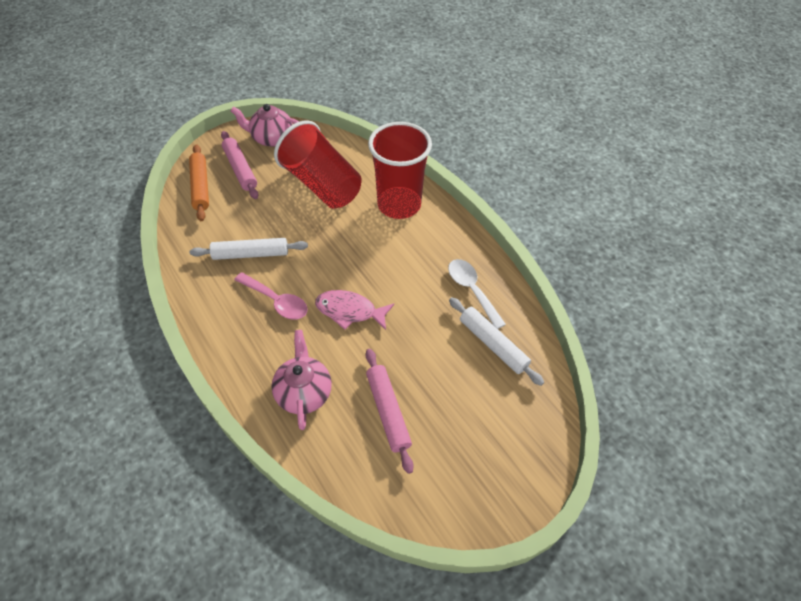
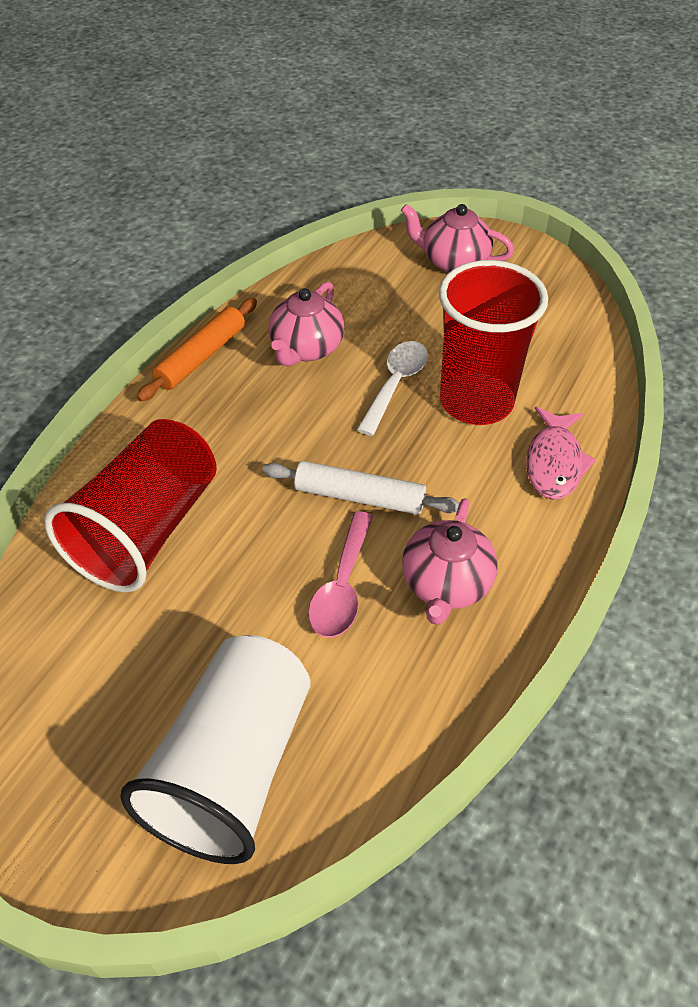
pink rolling pin: 2 -> 0
pink teapot: 2 -> 3
white cup: 0 -> 1
white rolling pin: 2 -> 1

